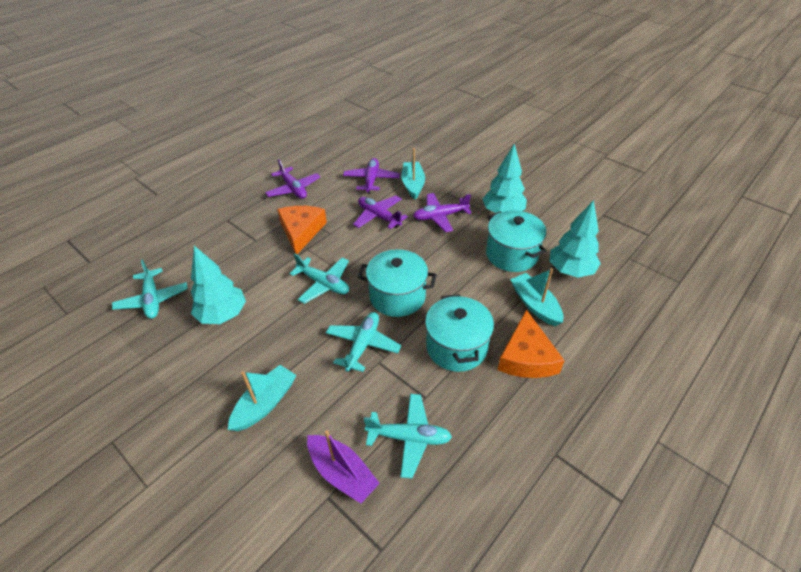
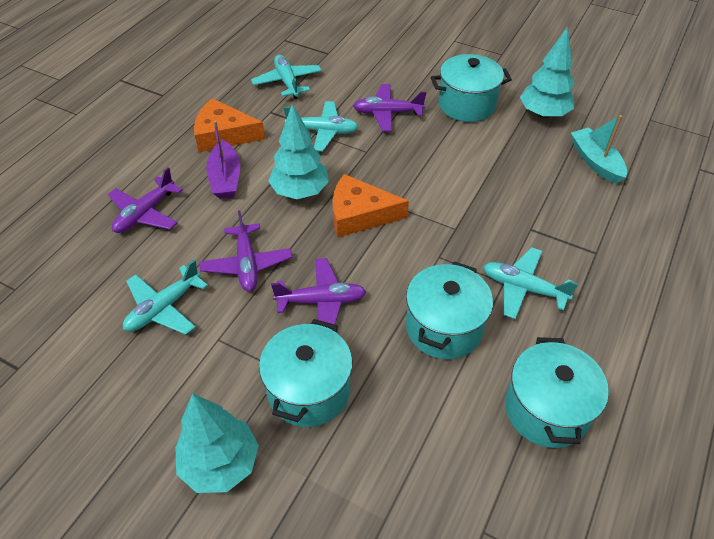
turquoise boat: 3 -> 1
turquoise pot: 3 -> 4

